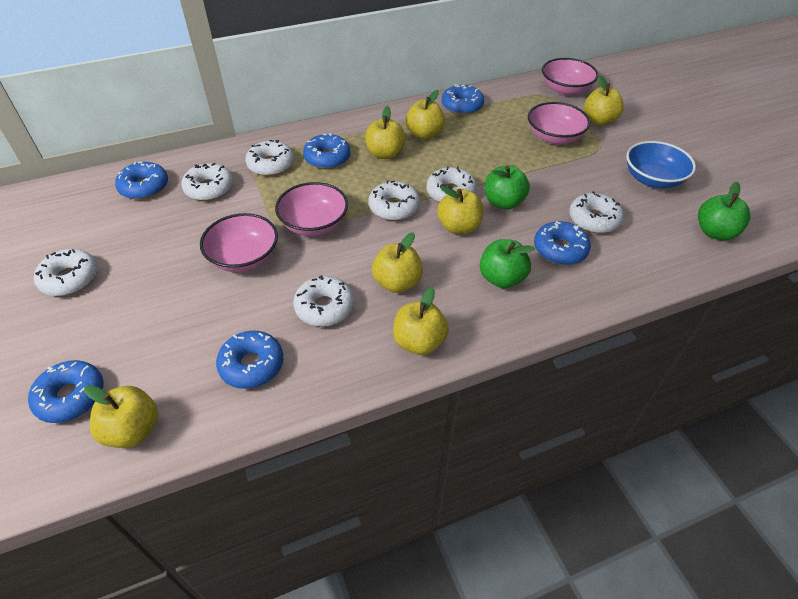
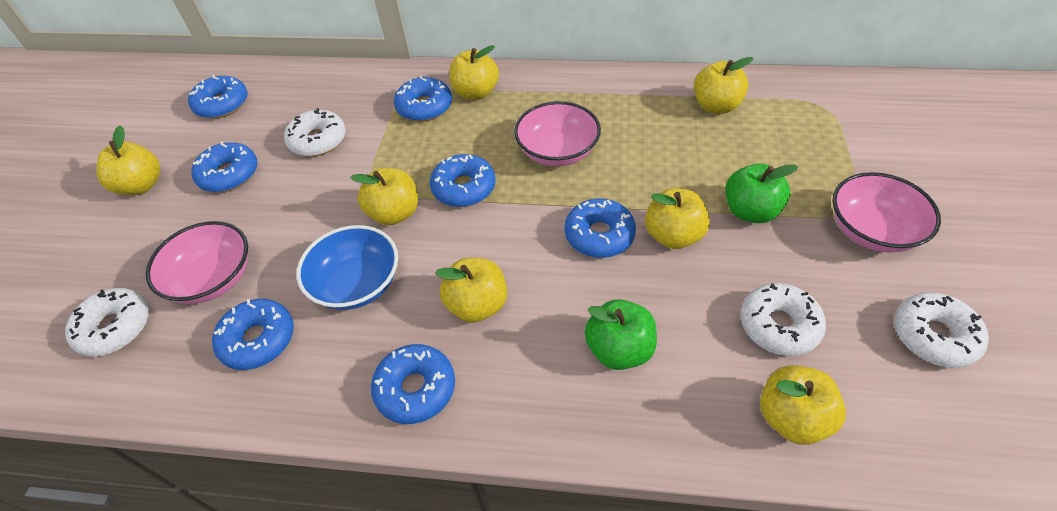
blue donut: 6 -> 7
green apple: 3 -> 2
pink bowl: 4 -> 3
white donut: 7 -> 4

